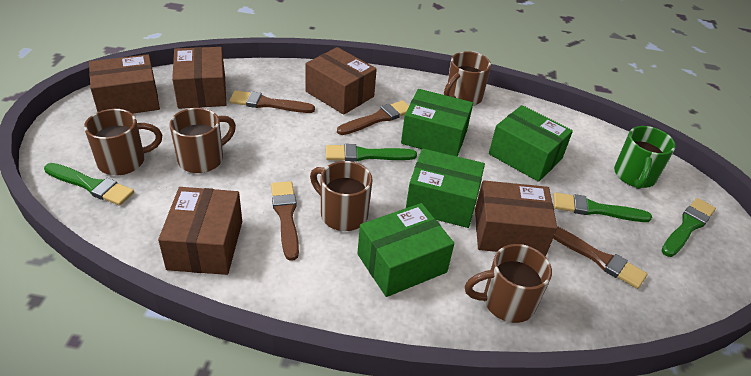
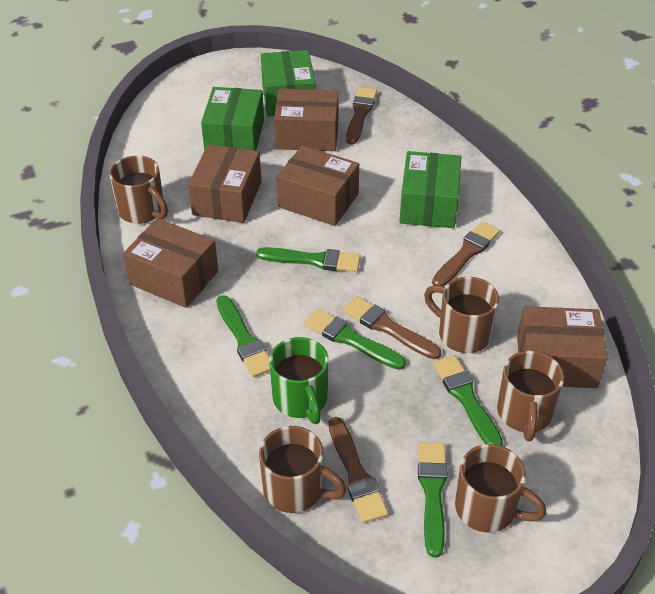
green box: 4 -> 3
green brush: 4 -> 5

